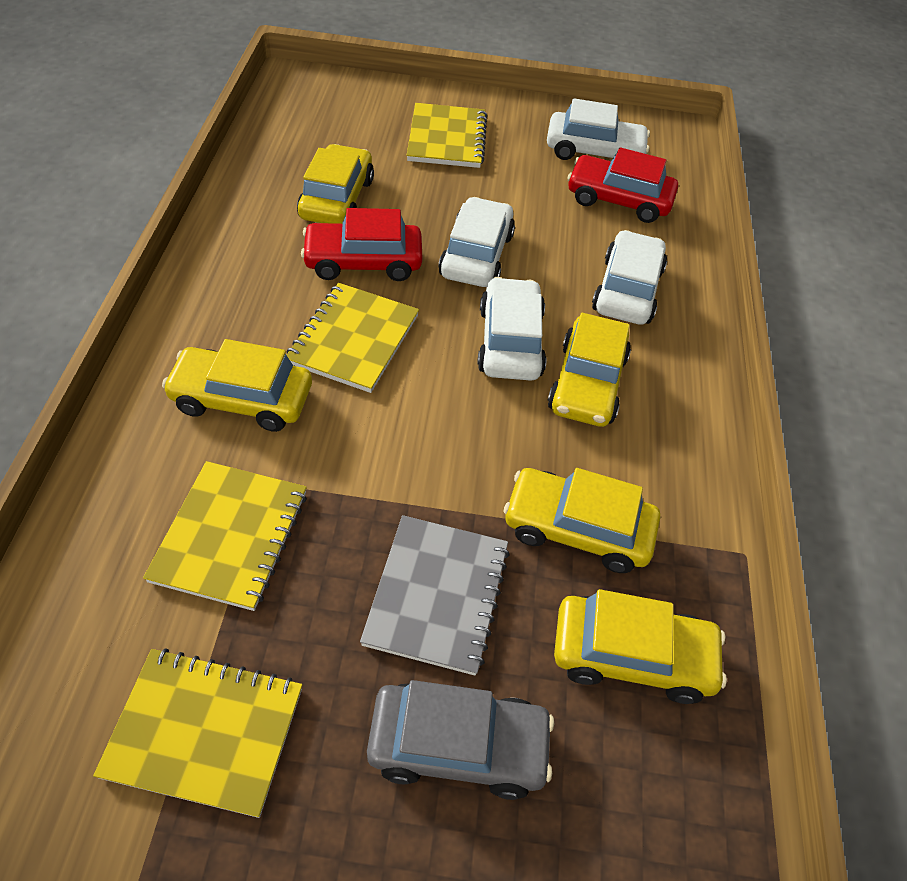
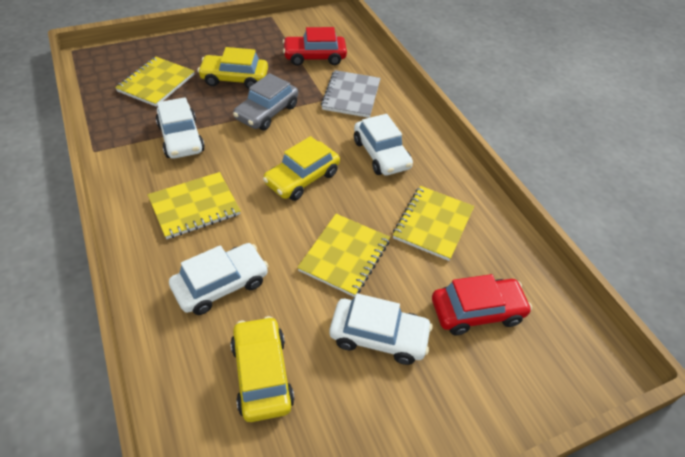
yellow car: 5 -> 3

